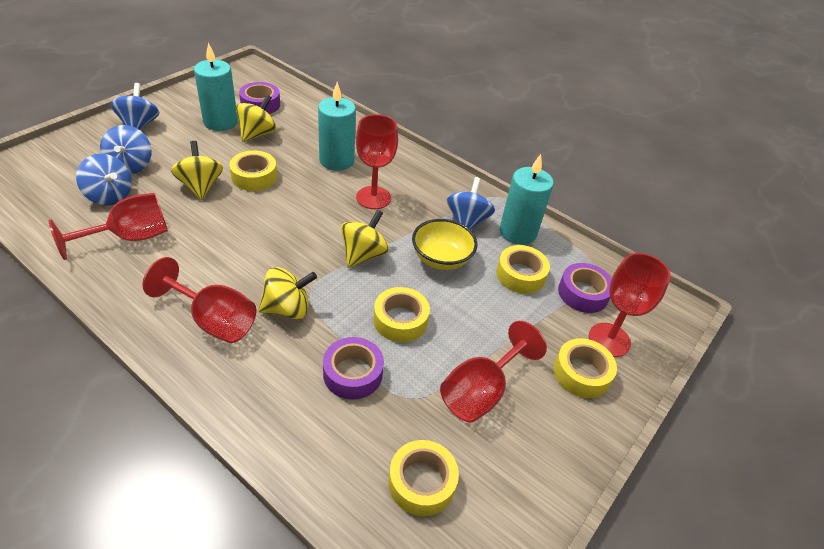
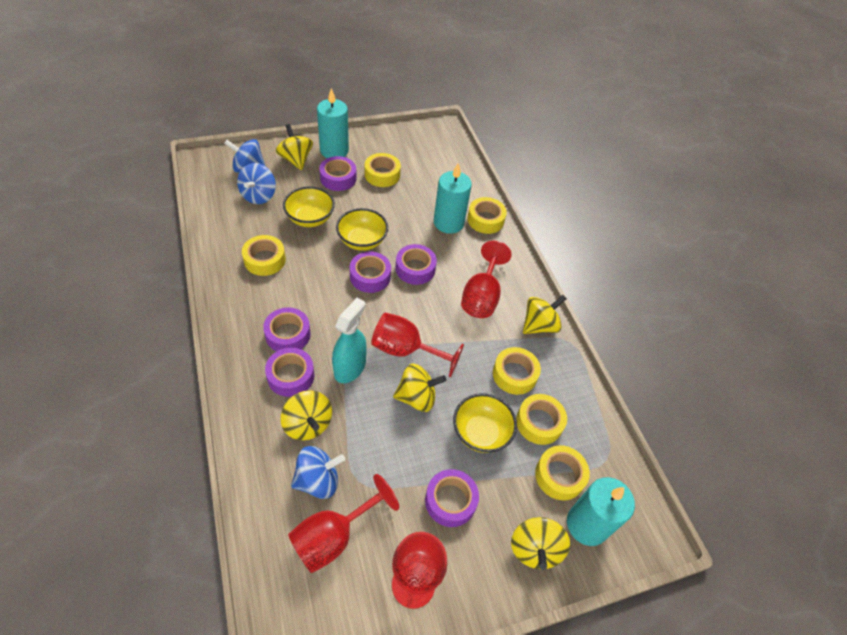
blue spinning top: 4 -> 3
purple tape: 3 -> 6
red goblet: 5 -> 4
turquoise spray bottle: 0 -> 1
yellow bowl: 1 -> 3
yellow spinning top: 4 -> 5
yellow tape: 5 -> 6

